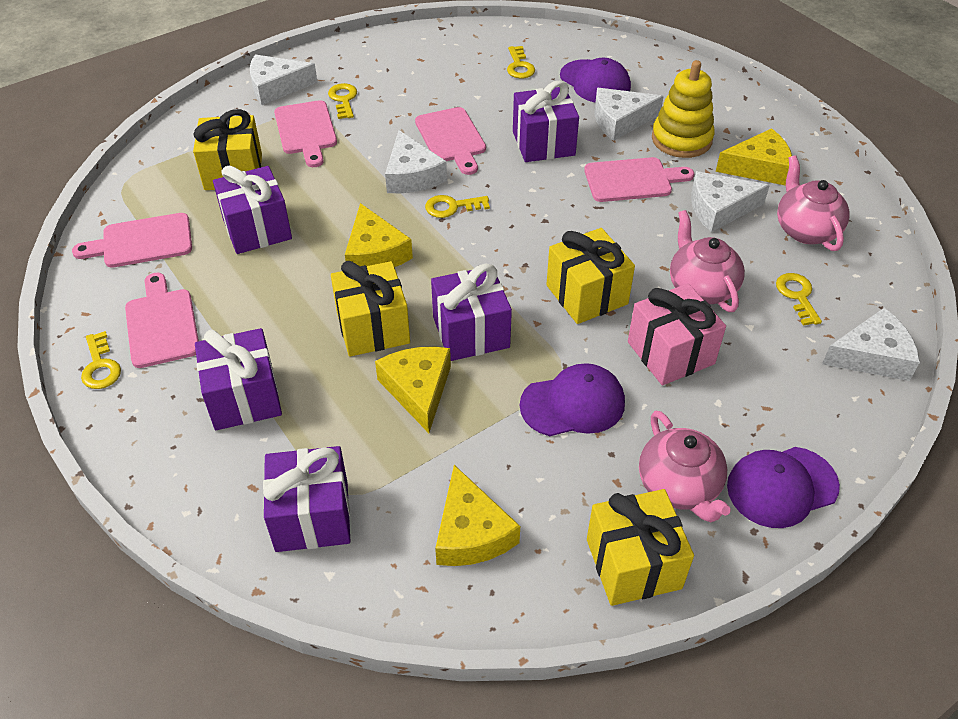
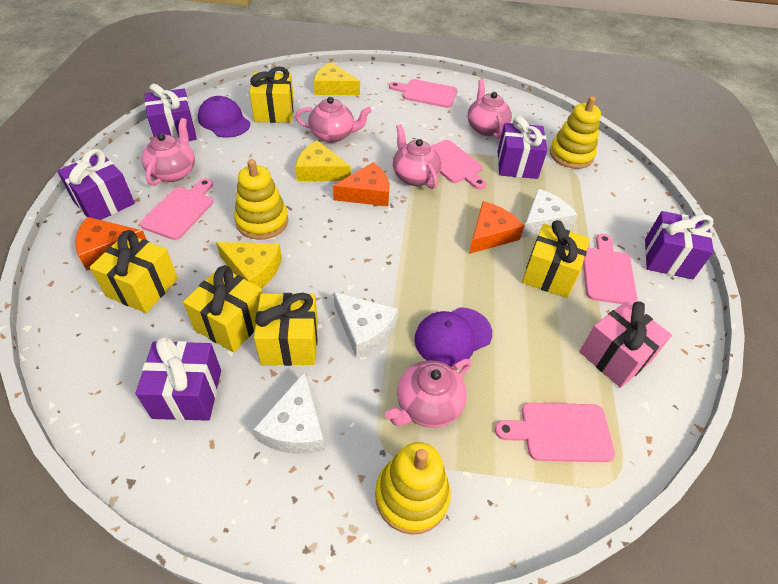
orange cheese: 0 -> 3
pink teapot: 3 -> 5
purple cap: 3 -> 2
white cheese: 5 -> 3
yellow cheese: 4 -> 3
yellow gift: 4 -> 5
yellow key: 5 -> 0
yellow stacking toy: 1 -> 3

